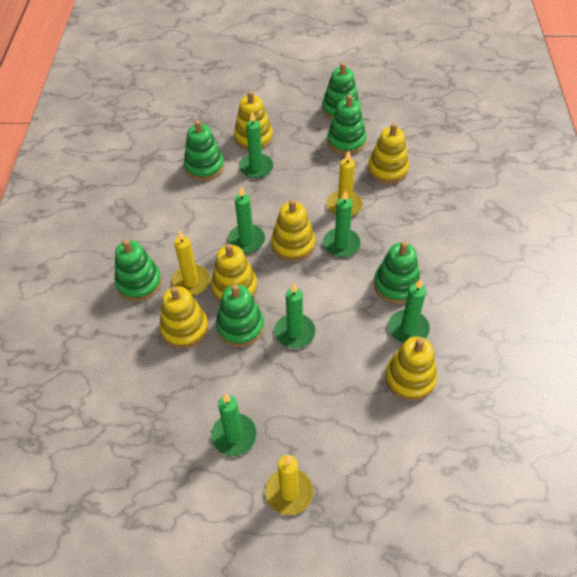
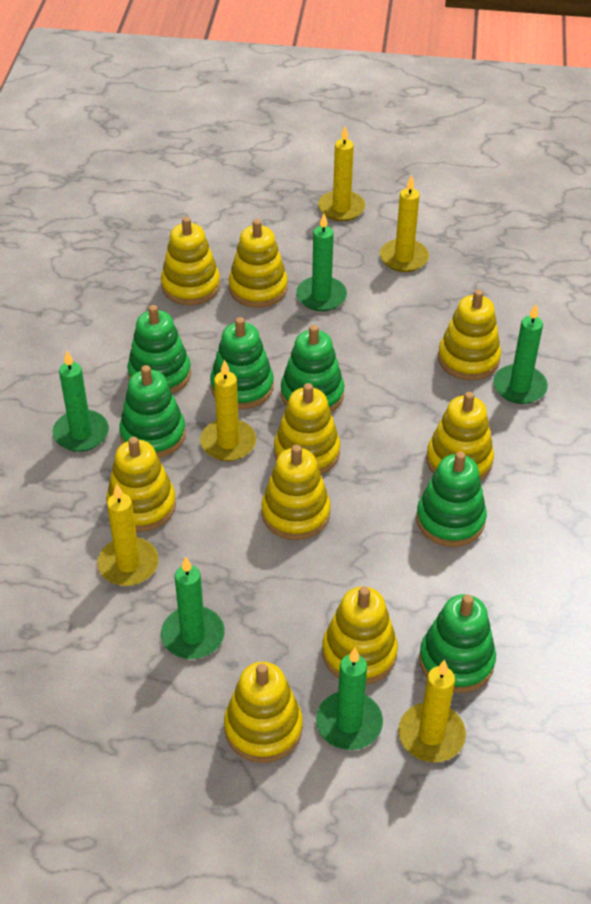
green candle: 6 -> 5
yellow candle: 3 -> 5
yellow stacking toy: 6 -> 9

